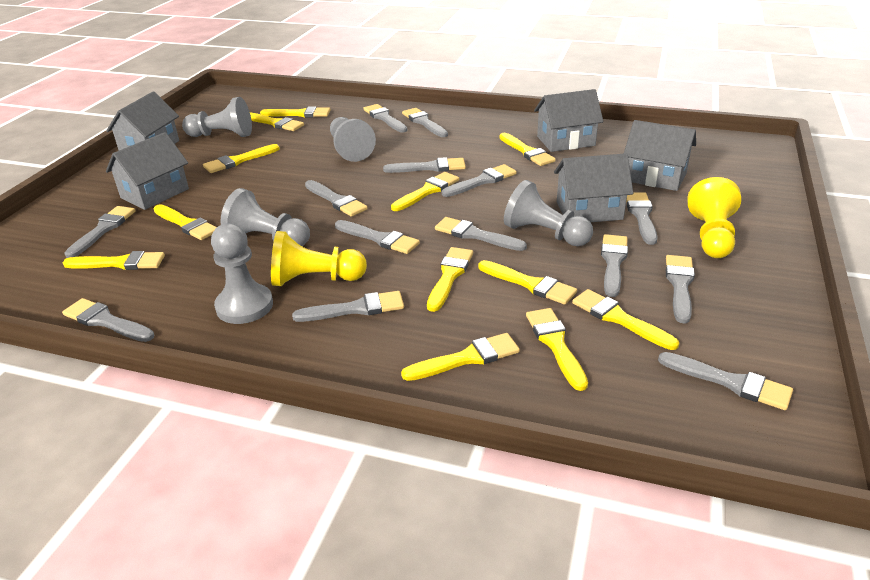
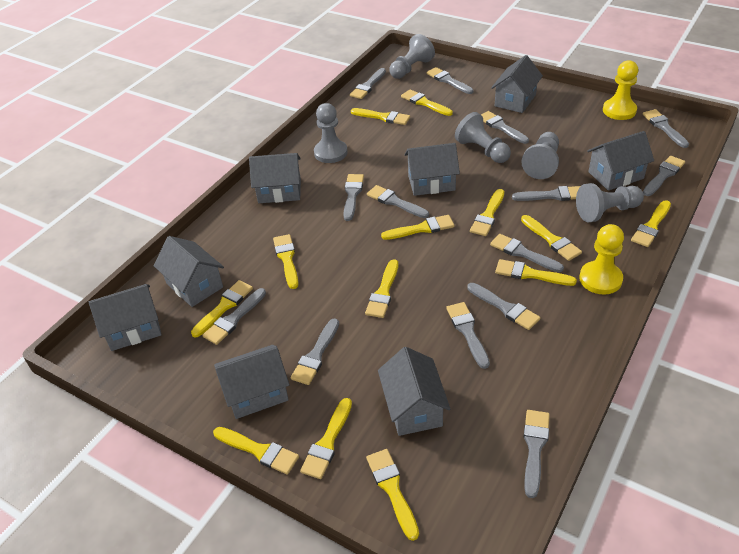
grey house: 5 -> 8
yellow brush: 12 -> 13

